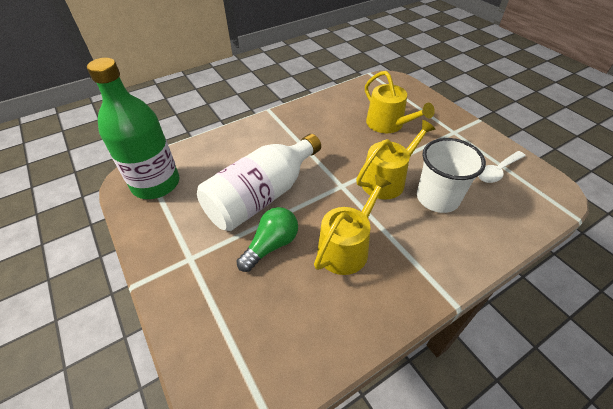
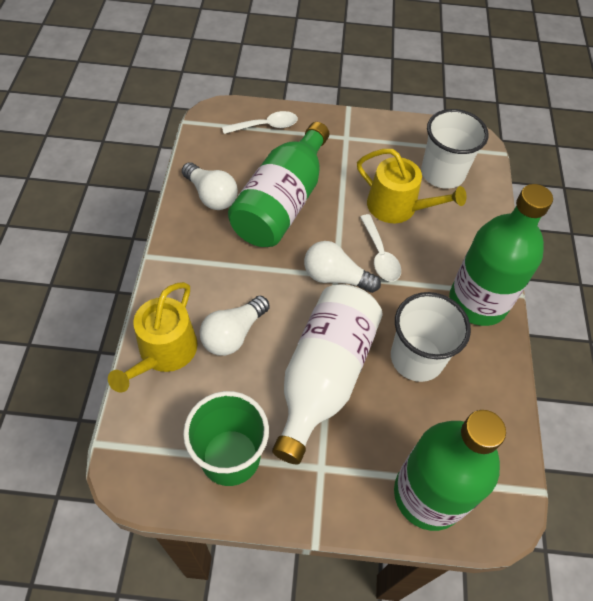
green bottle: 1 -> 3
green cup: 0 -> 1
green light bulb: 1 -> 0
white cup: 1 -> 2
white light bulb: 0 -> 3
white spoon: 1 -> 2
yellow watering can: 3 -> 2

